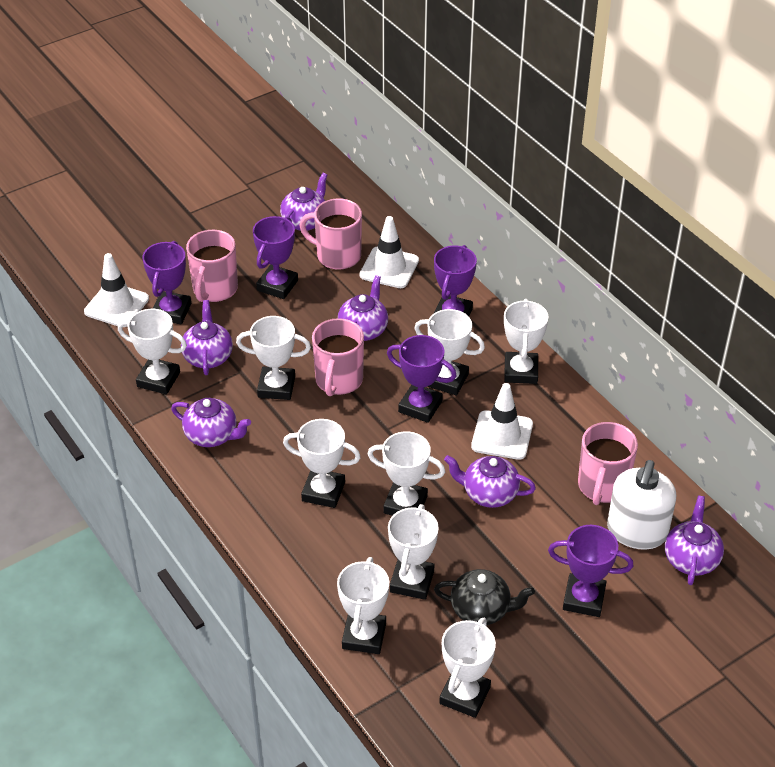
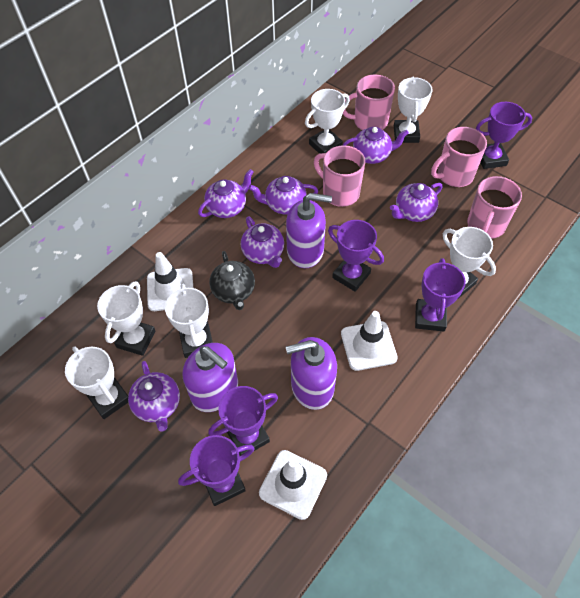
purple soap dispenser: 0 -> 3
white soap dispenser: 1 -> 0
white trophy: 9 -> 6

